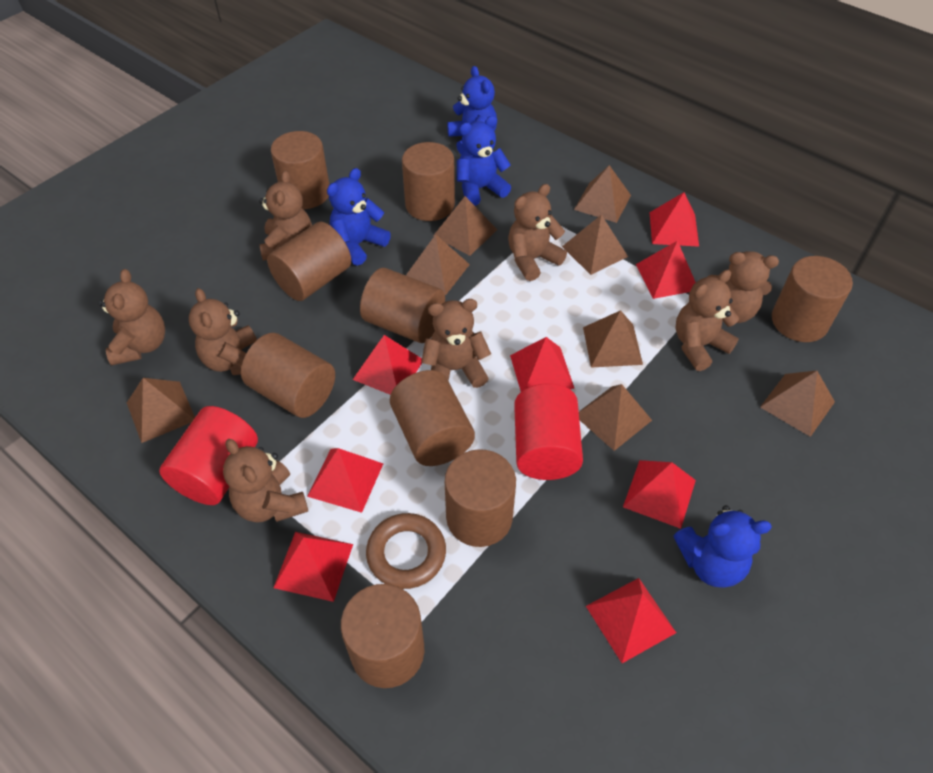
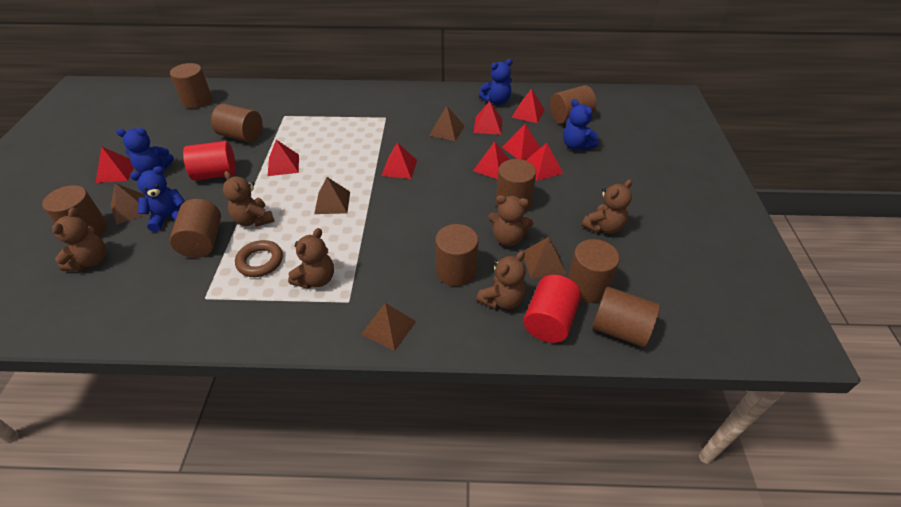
brown pyramid: 8 -> 5
brown teddy bear: 8 -> 6

